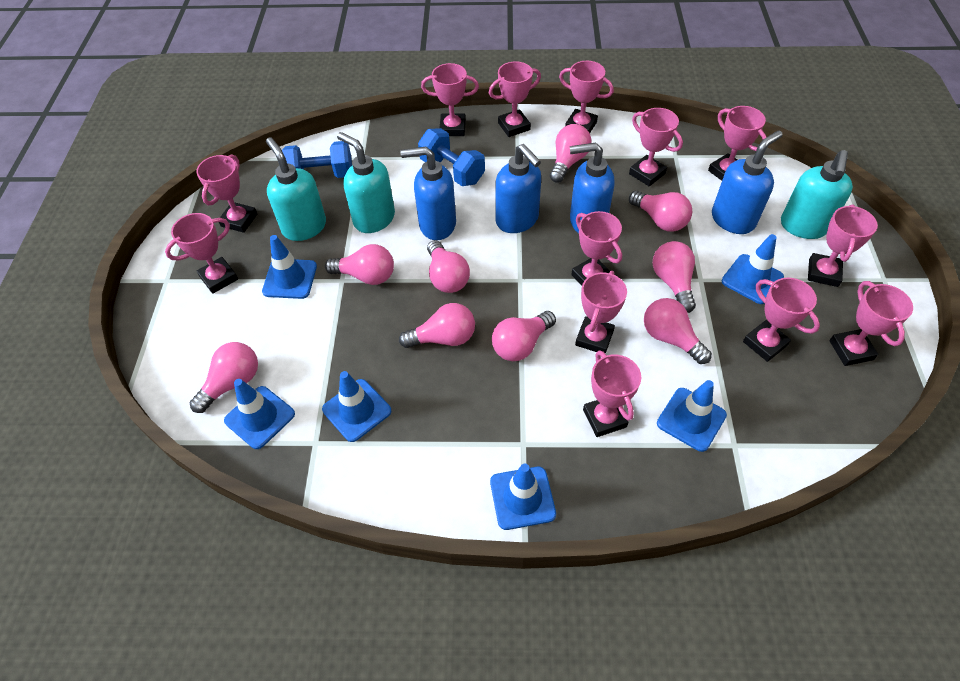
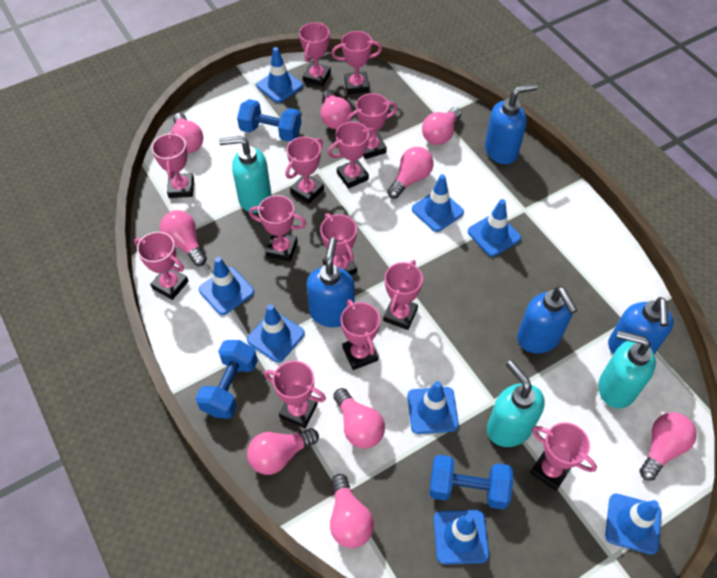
blue dumbbell: 2 -> 3
blue traffic cone: 6 -> 8

